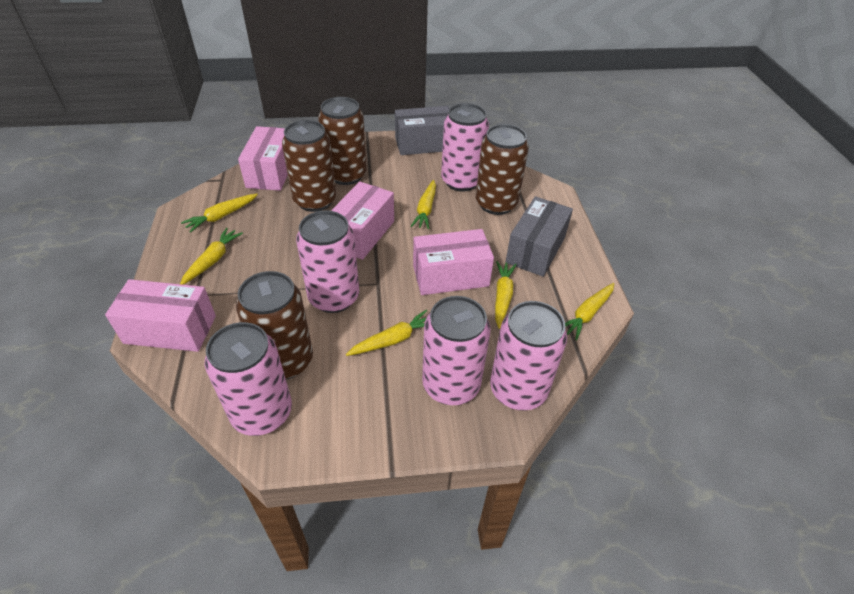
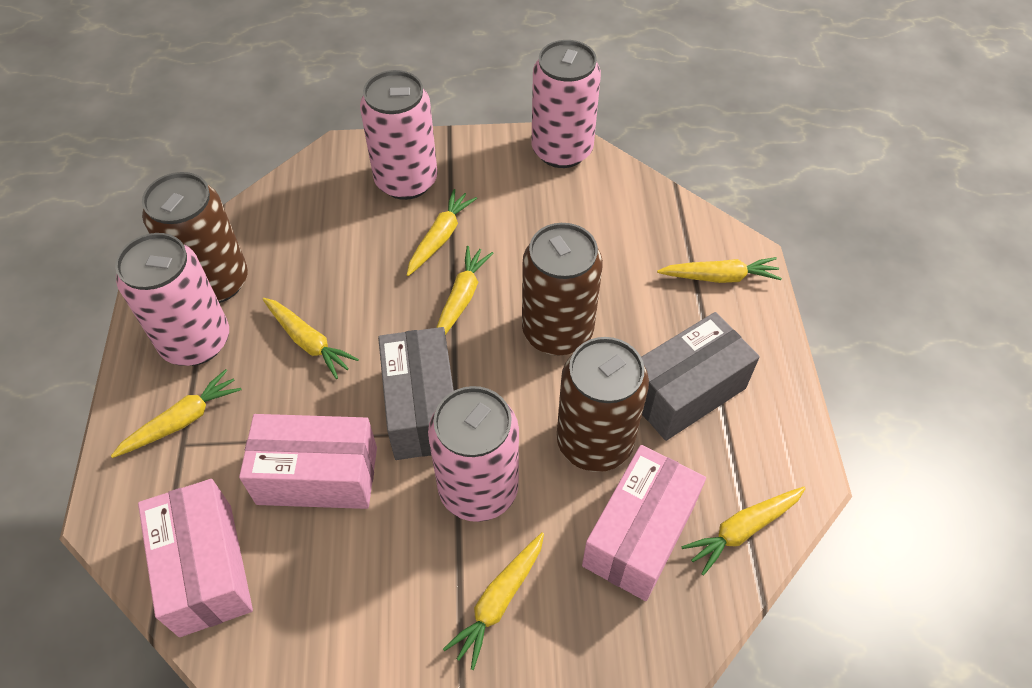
brown can: 4 -> 3
pink box: 4 -> 3
pink can: 5 -> 4
yellow carrot: 6 -> 7

